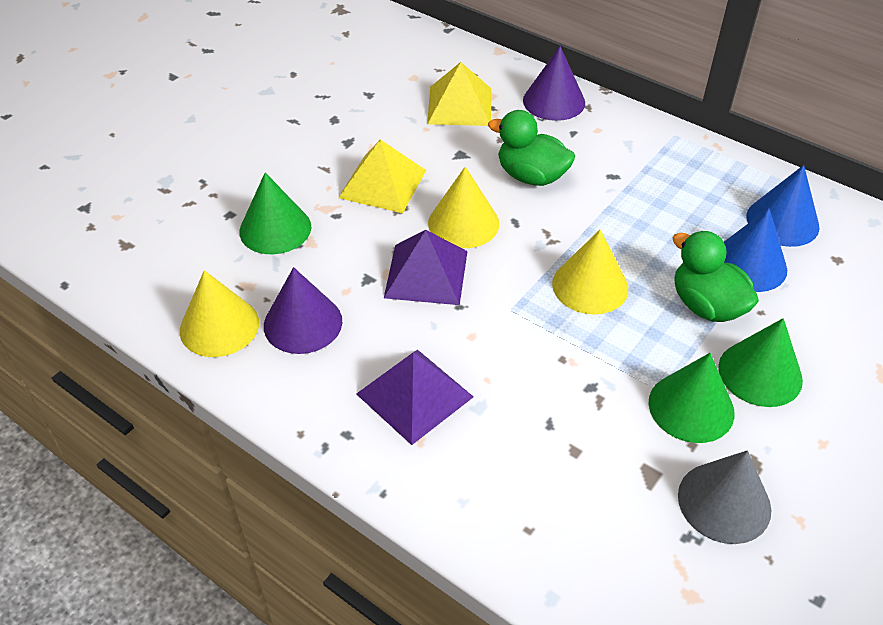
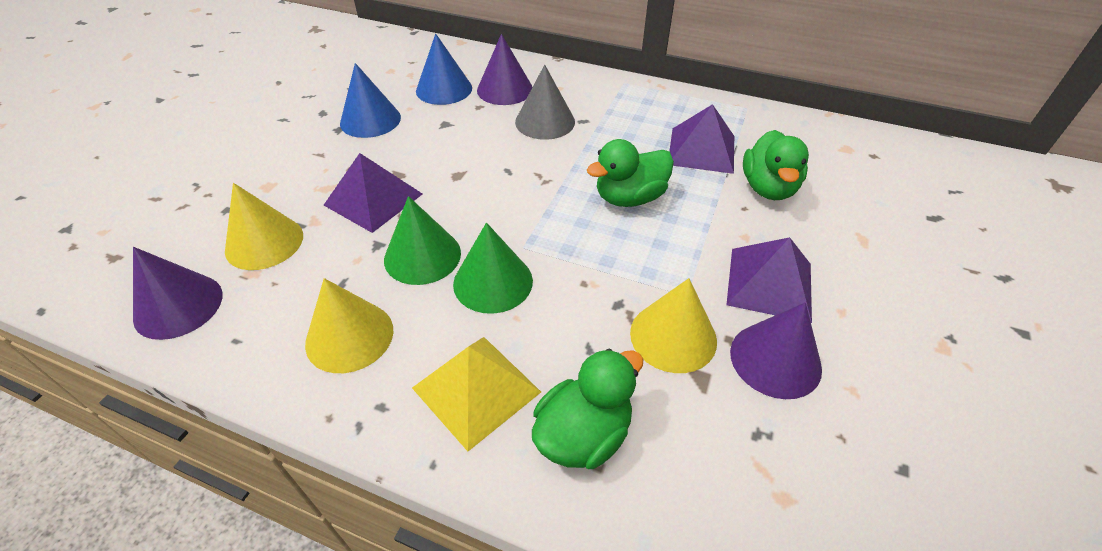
green cone: 3 -> 2
green duck: 2 -> 3
purple cone: 2 -> 3
purple pyramid: 2 -> 3
yellow pyramid: 2 -> 1

